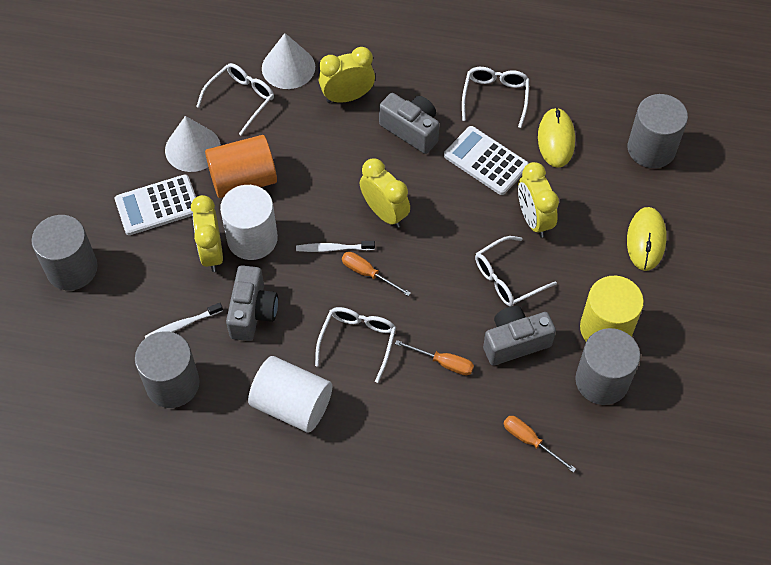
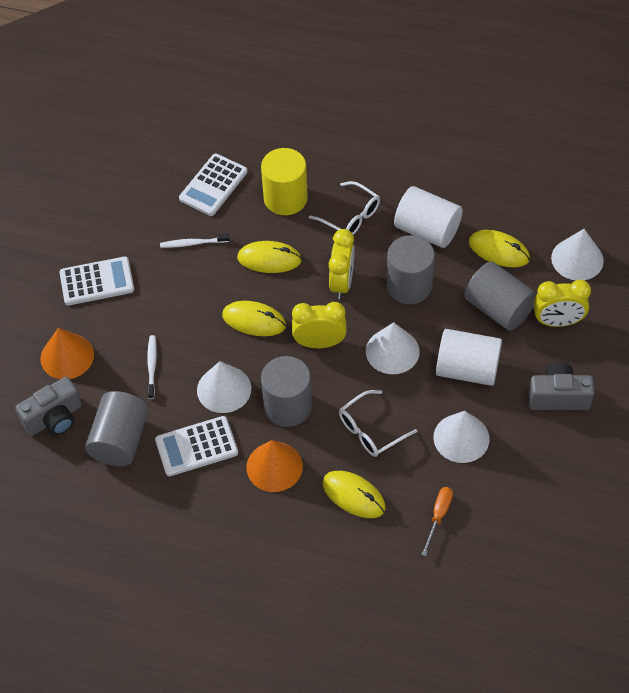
grey camera: 3 -> 2
orange cone: 0 -> 2
orange cylinder: 1 -> 0
orange screwdriver: 3 -> 1
white calculator: 2 -> 3
white cone: 2 -> 4
white glasses: 4 -> 2
yellow clock: 4 -> 3
yellow mouse: 2 -> 4

